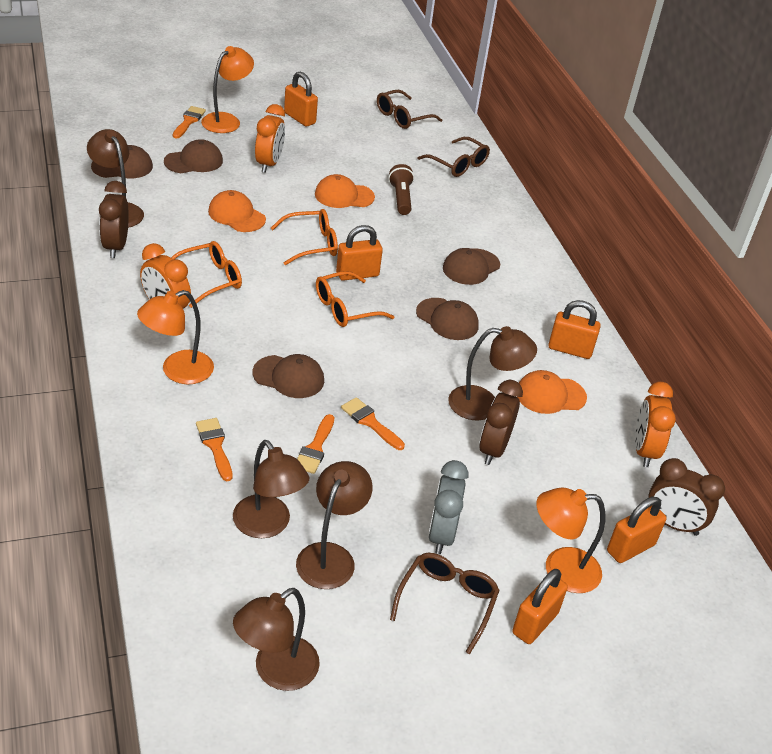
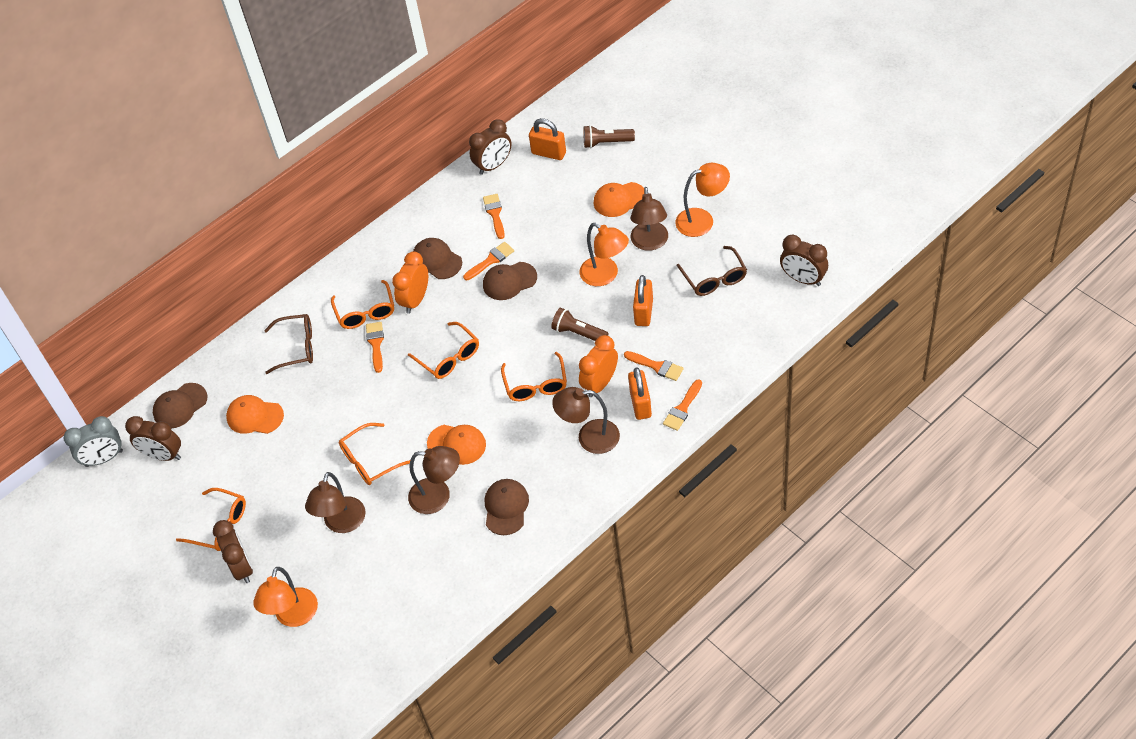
brown cap: 5 -> 4
brown clock: 3 -> 4
brown flashlight: 1 -> 2
brown glasses: 3 -> 2
brown lamp: 5 -> 4
orange brush: 4 -> 5
orange clock: 3 -> 2
orange glasses: 3 -> 5
orange padlock: 5 -> 3

